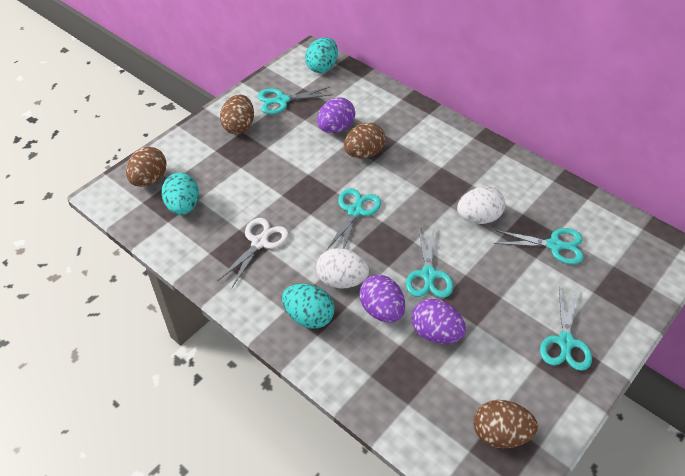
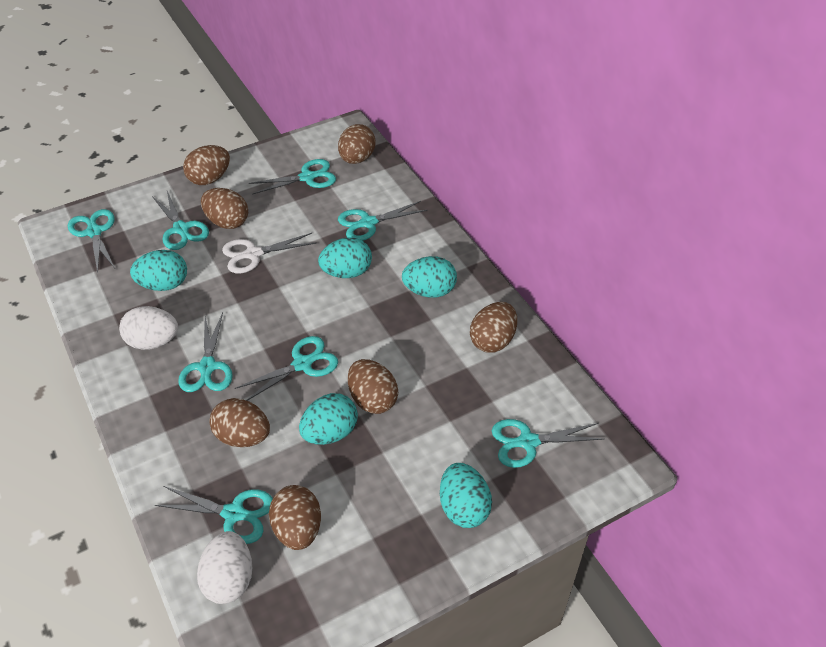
brown egg: 4 -> 7
purple egg: 3 -> 0
turquoise egg: 3 -> 5
turquoise scissors: 5 -> 8

